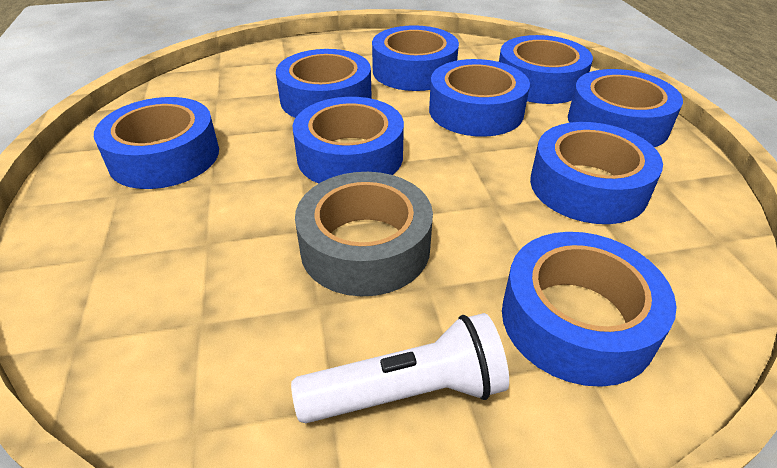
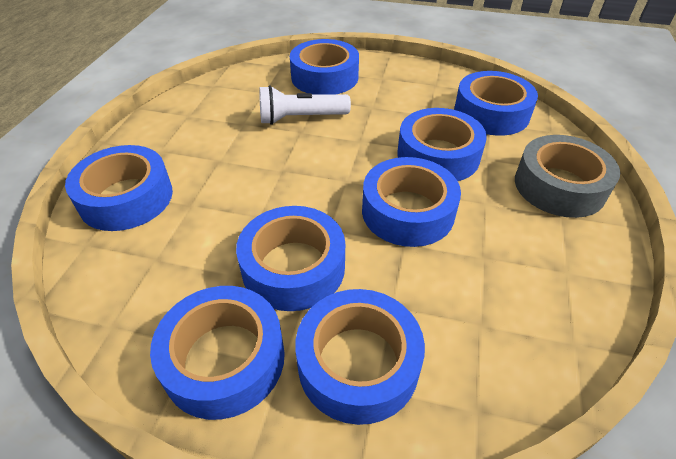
blue tape: 9 -> 8

